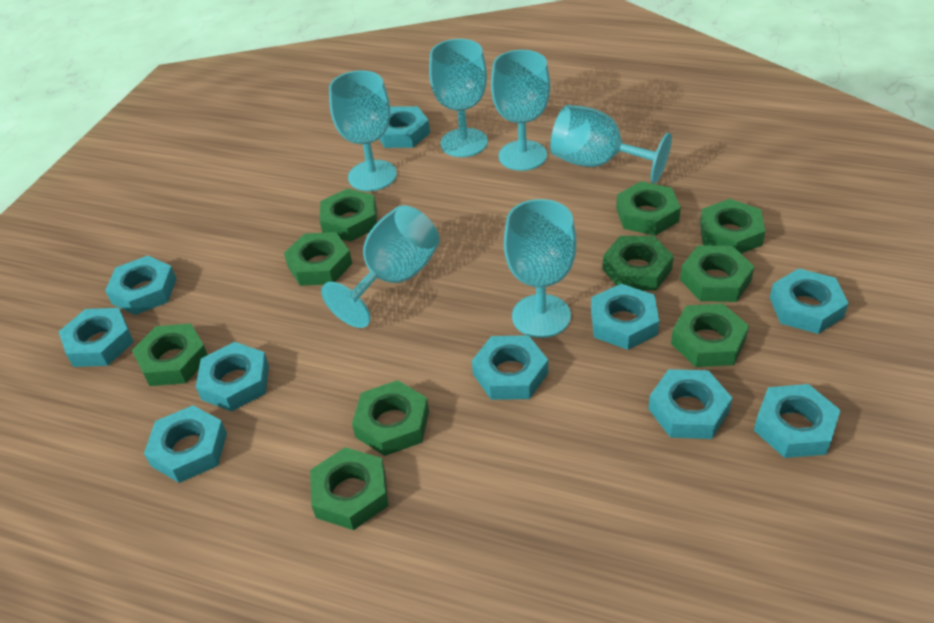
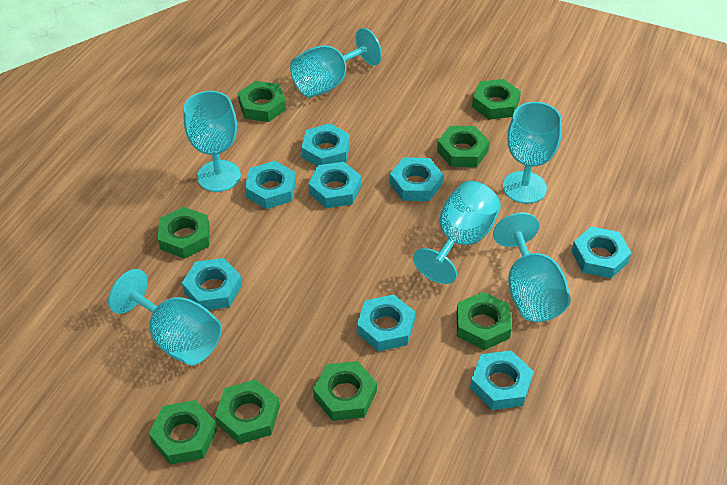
green nut: 10 -> 8
turquoise nut: 10 -> 8

